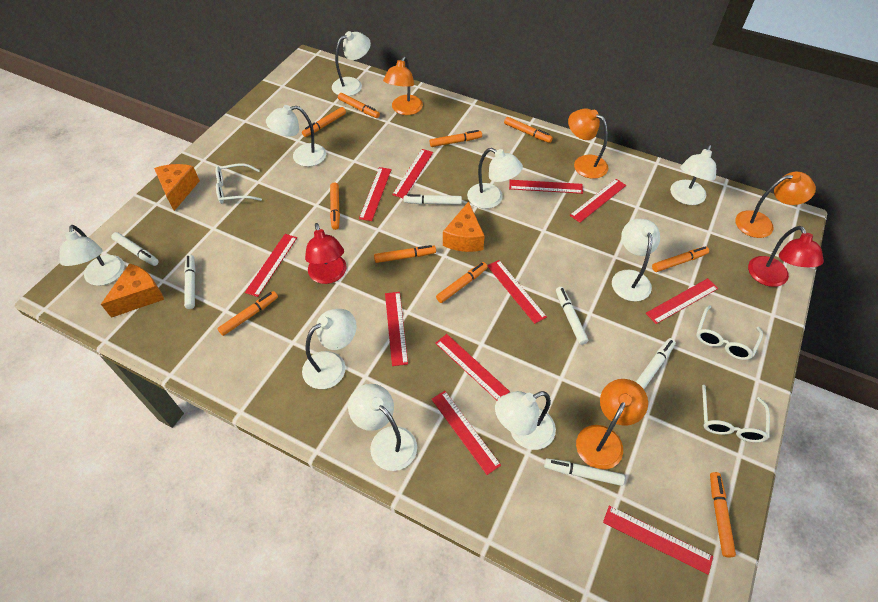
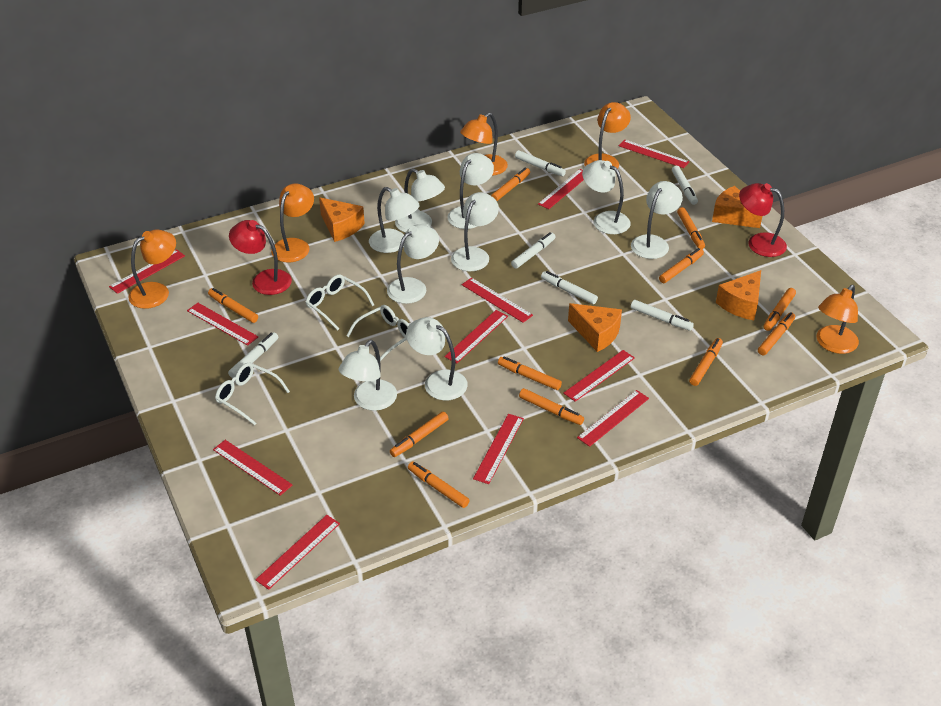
orange cheese: 3 -> 4
orange lamp: 4 -> 5
orange marker: 10 -> 11

